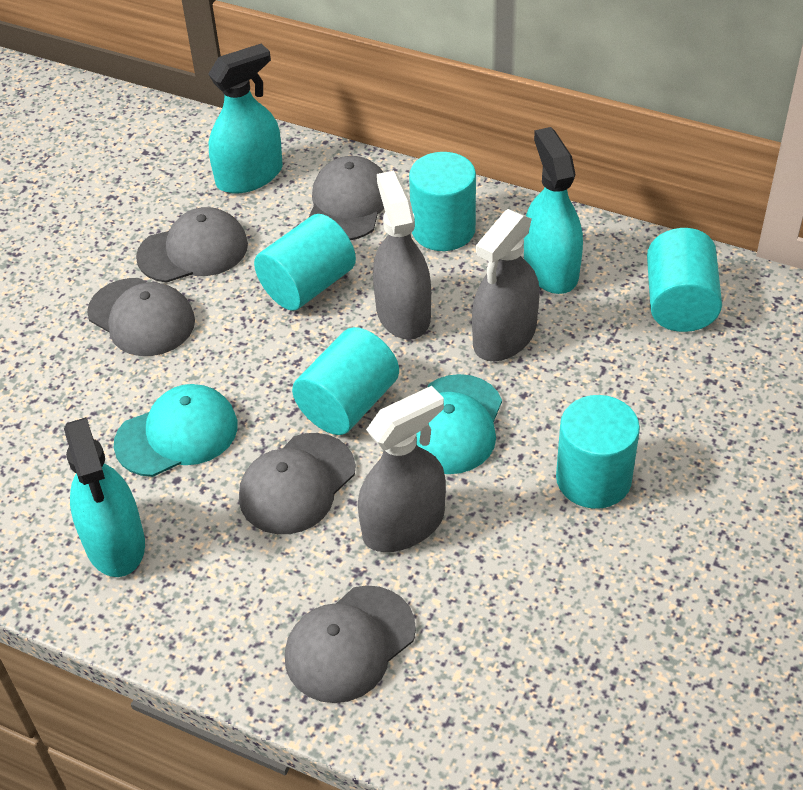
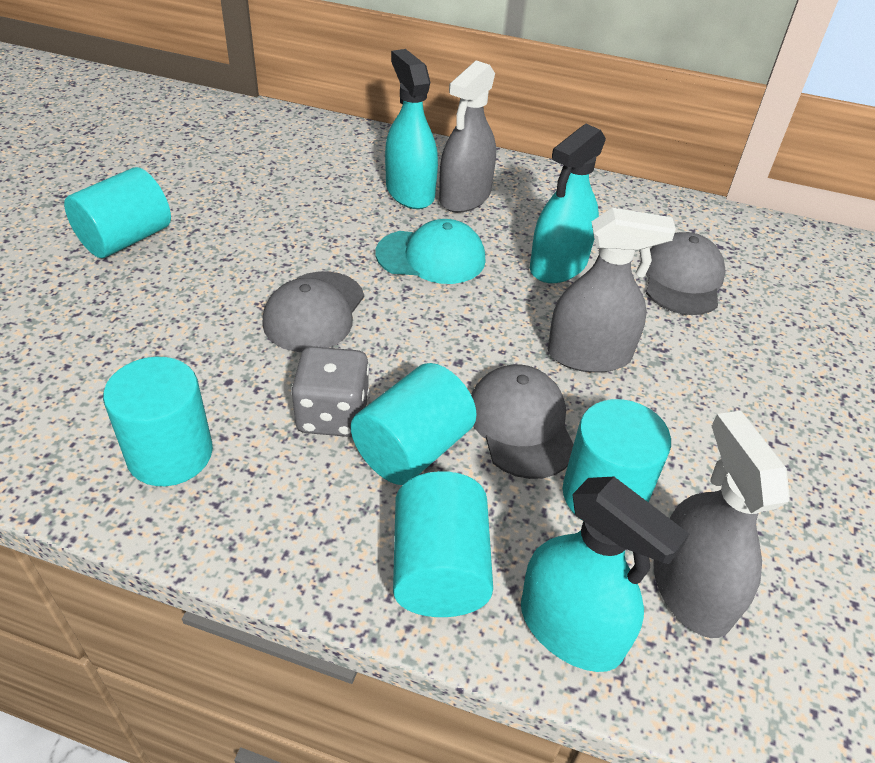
grey cap: 5 -> 3
grey dice: 0 -> 1
turquoise cap: 2 -> 1

